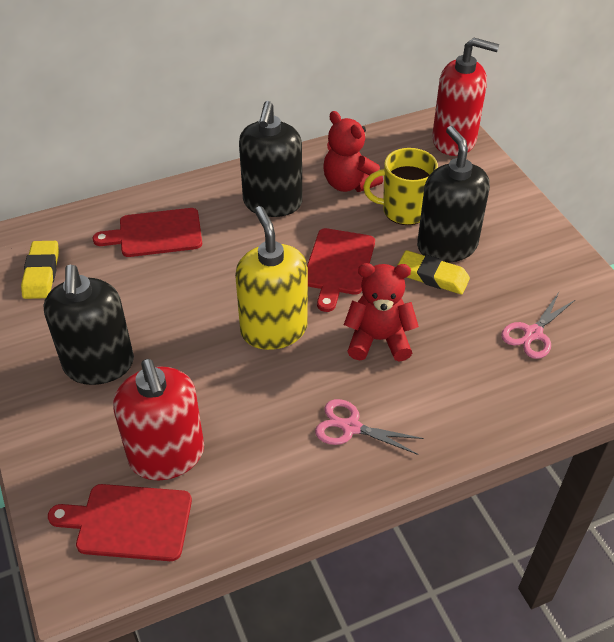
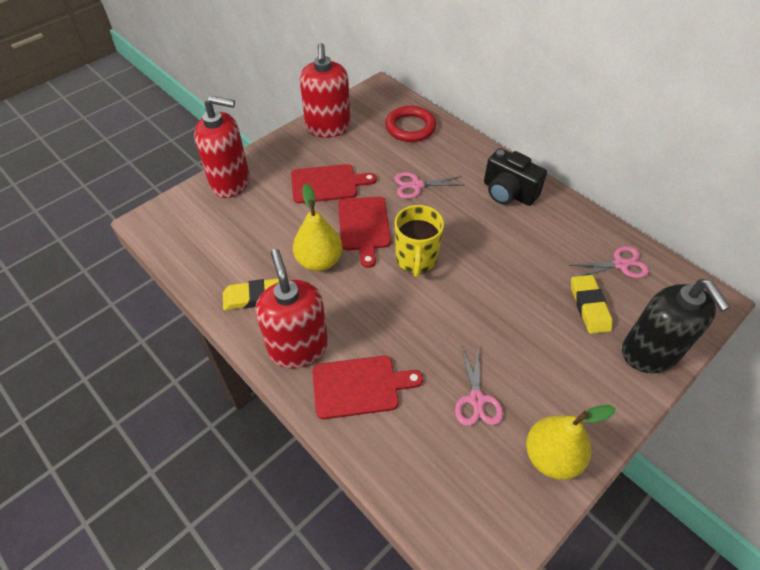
black camera: 0 -> 1
black soap dispenser: 3 -> 1
pink scissors: 2 -> 3
red ring: 0 -> 1
red soap dispenser: 2 -> 3
red teddy bear: 2 -> 0
yellow pear: 0 -> 2
yellow soap dispenser: 1 -> 0

